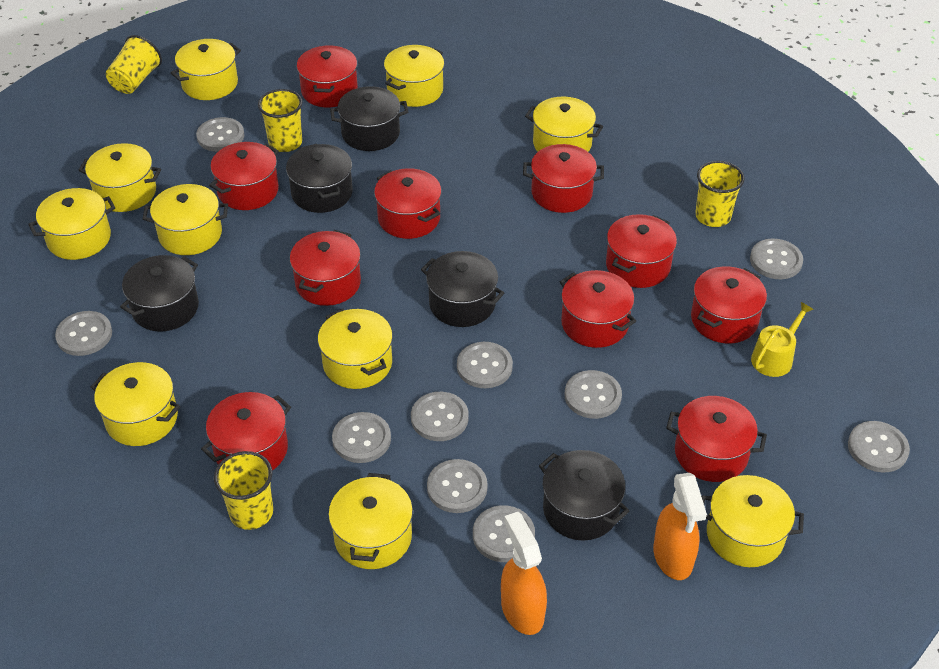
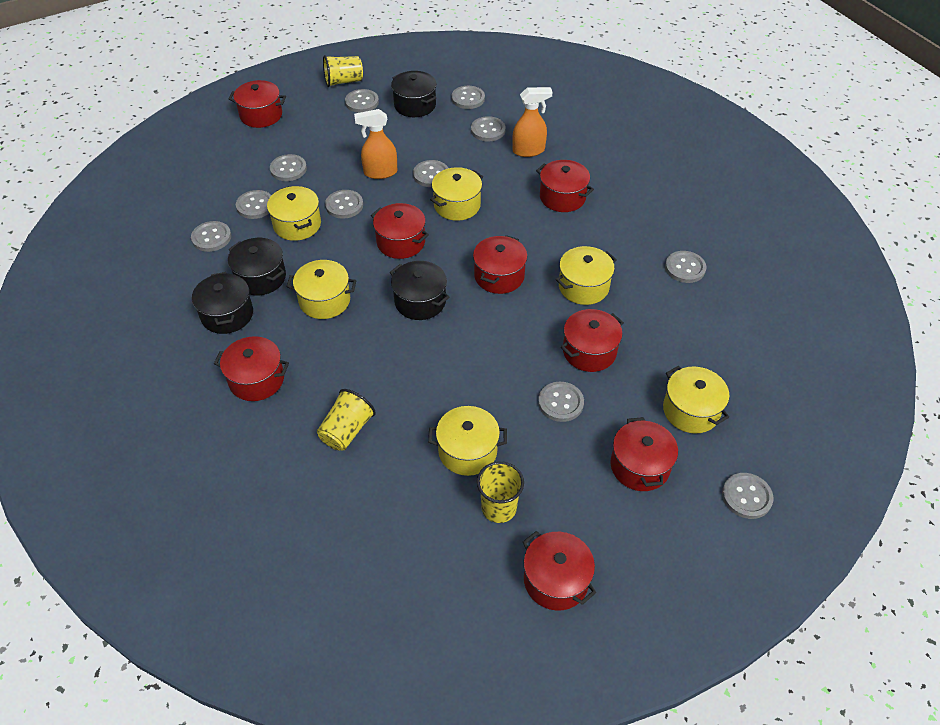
black pot: 5 -> 4
grey button: 10 -> 11
red pot: 10 -> 8
yellow cup: 4 -> 3
yellow pot: 10 -> 6
yellow watering can: 1 -> 0

